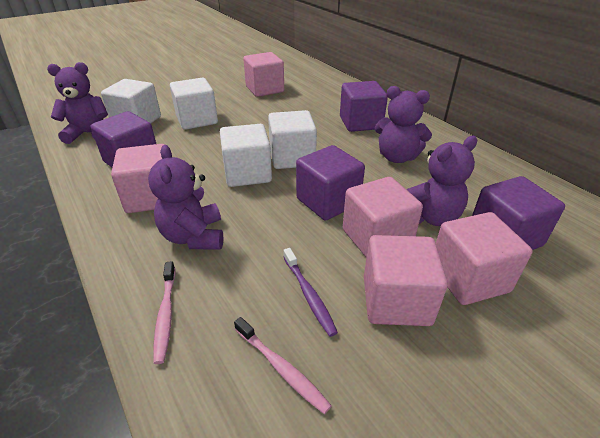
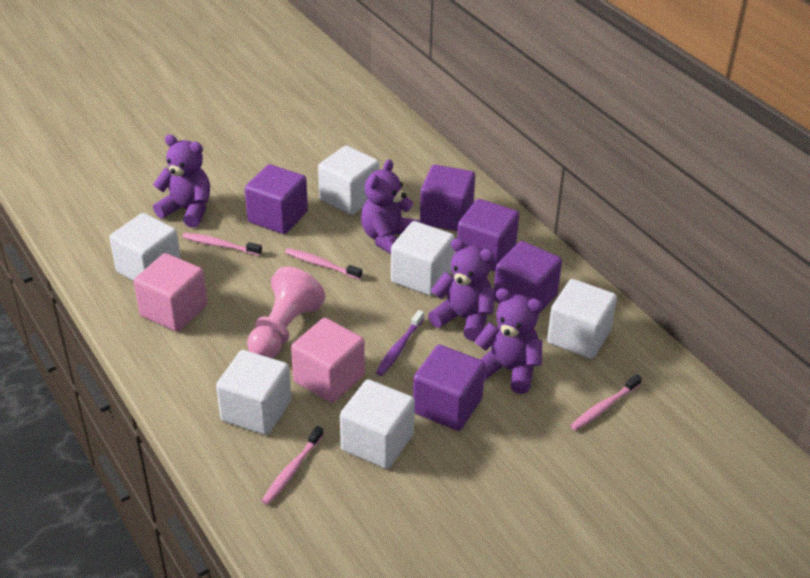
pink cube: 5 -> 2
pink pawn: 0 -> 1
pink toothbrush: 2 -> 4
purple cube: 4 -> 5
white cube: 4 -> 6

